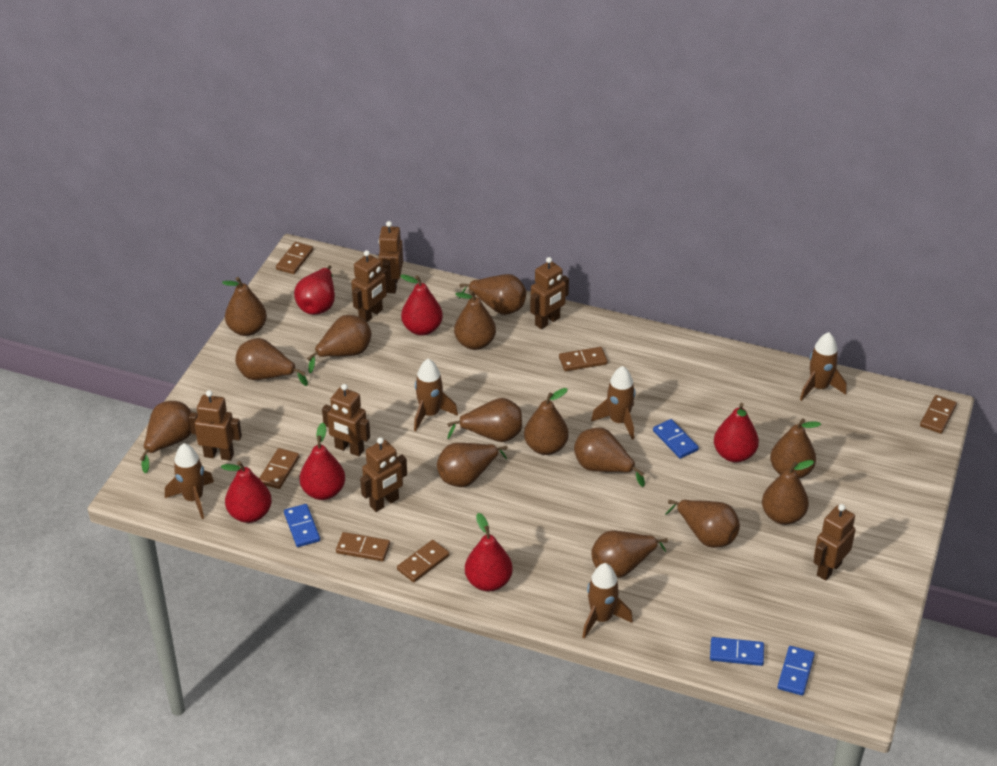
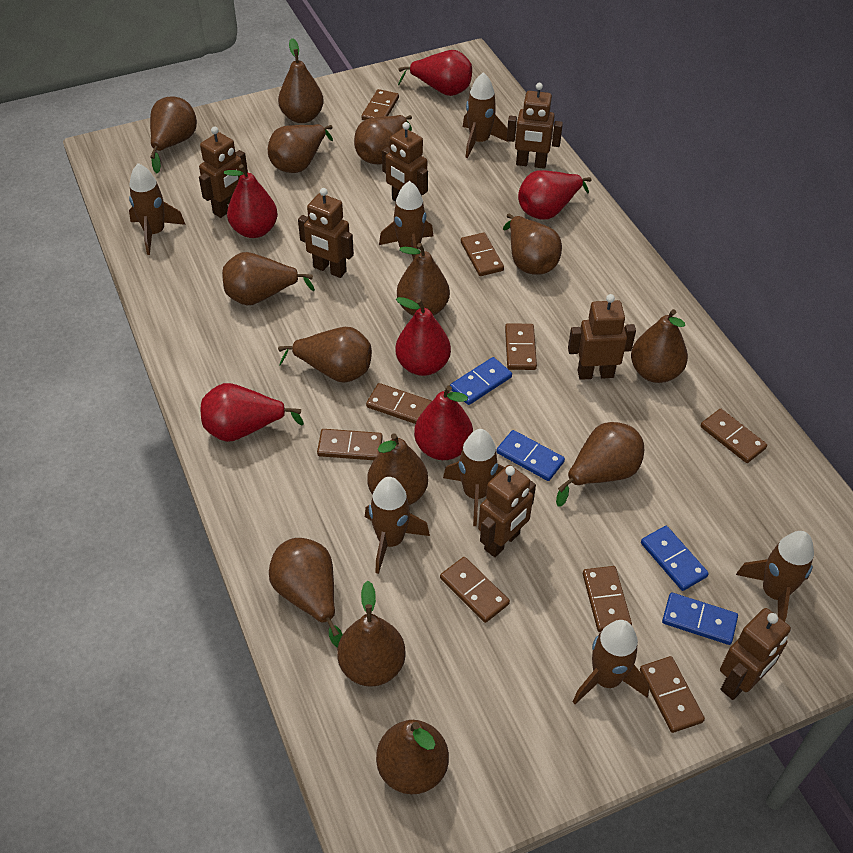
brown domino: 6 -> 9
brown rocket: 5 -> 7

